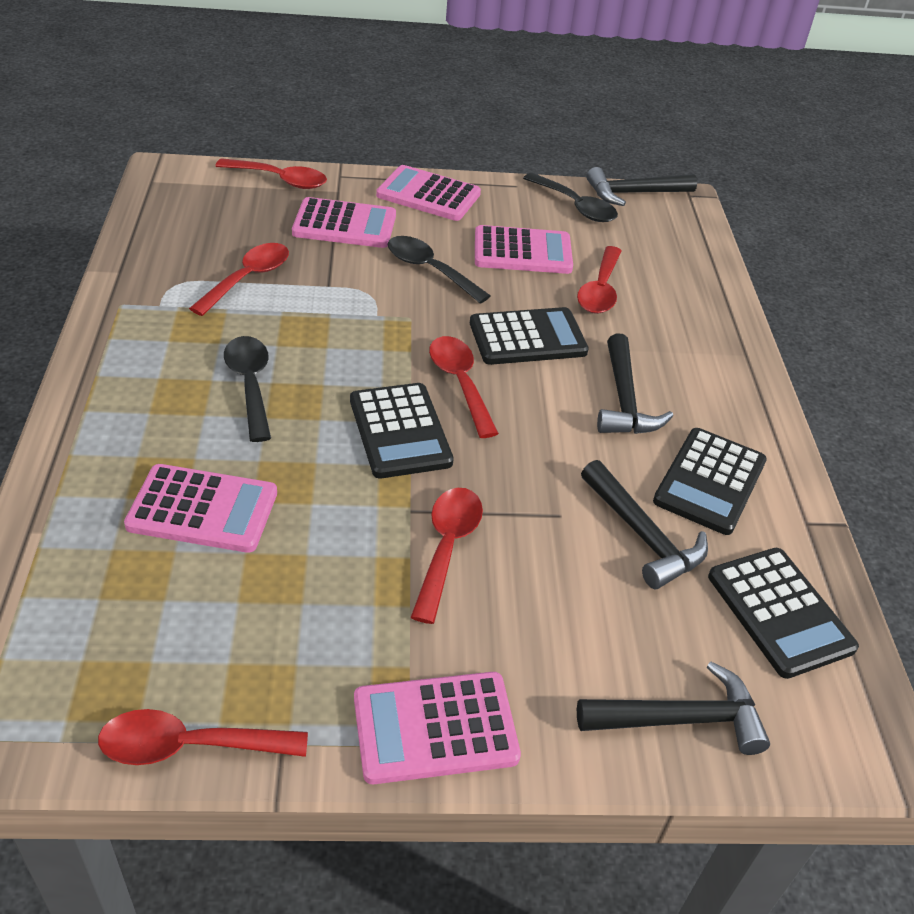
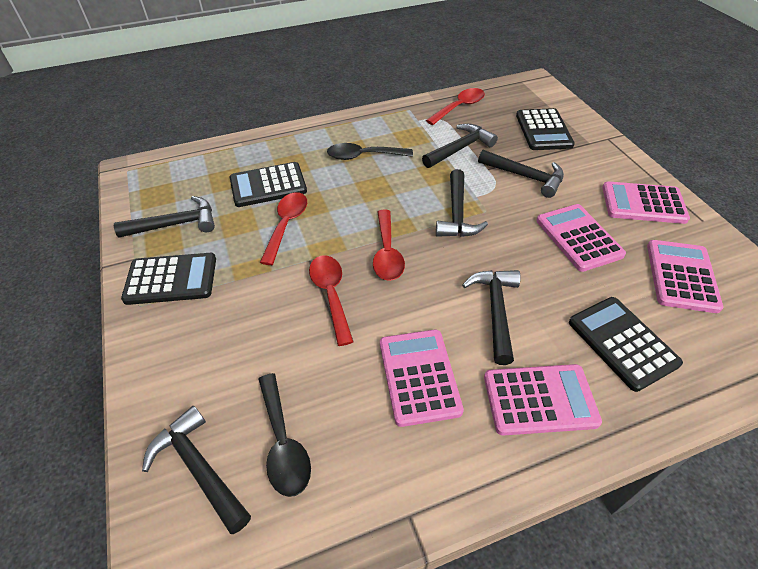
black hammer: 4 -> 6
black spoon: 3 -> 2
red spoon: 6 -> 4

